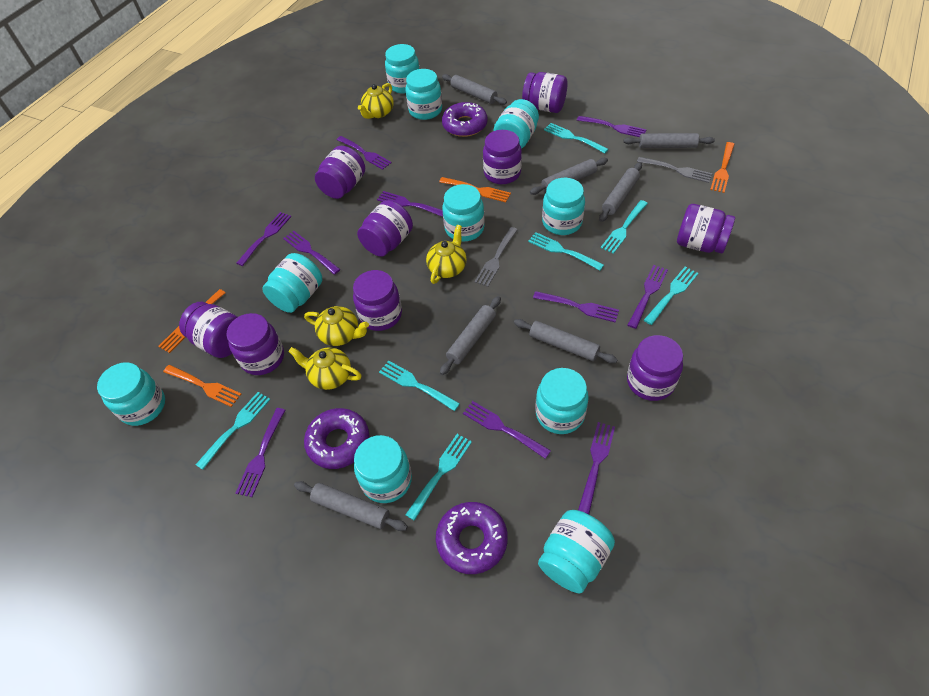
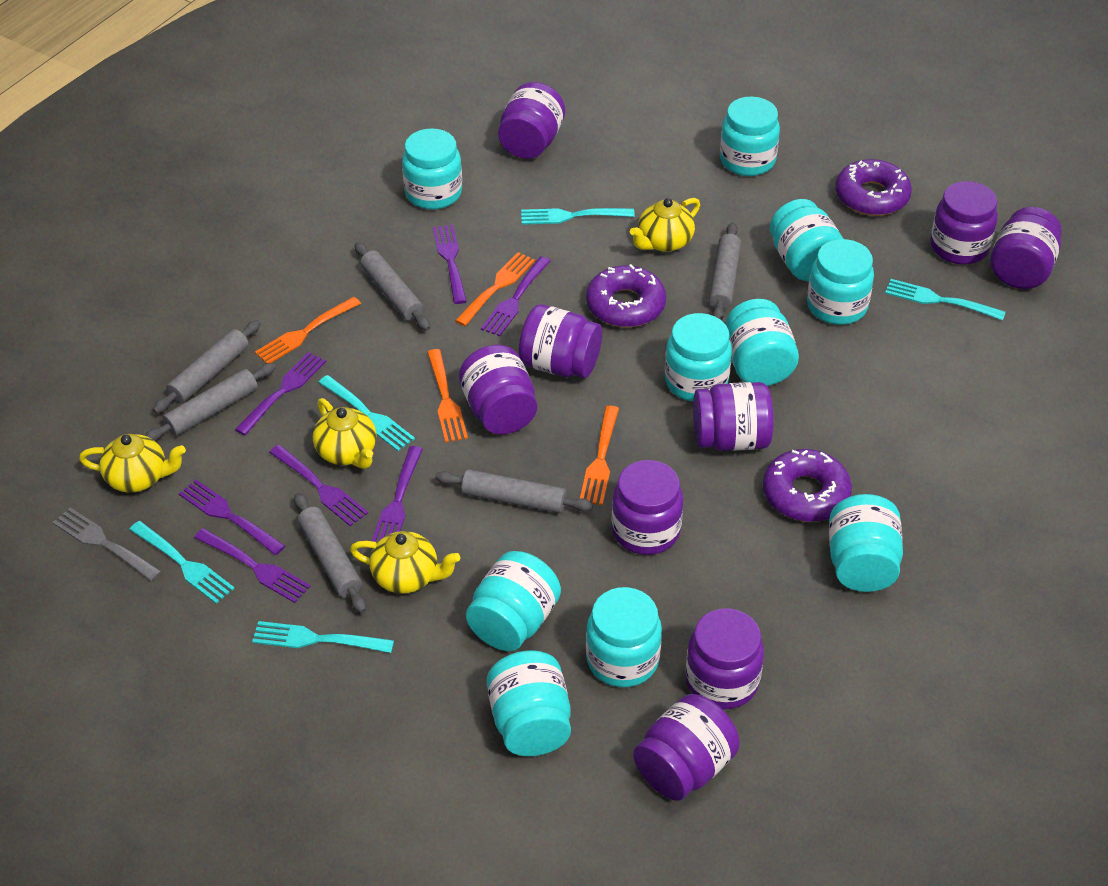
grey fork: 2 -> 1
grey rolling pin: 7 -> 6
purple fork: 10 -> 7
turquoise fork: 7 -> 5

